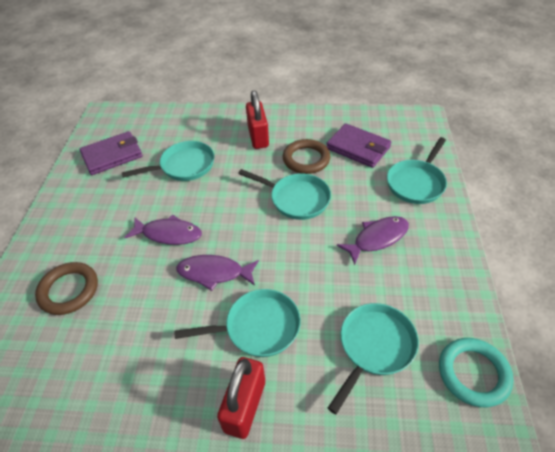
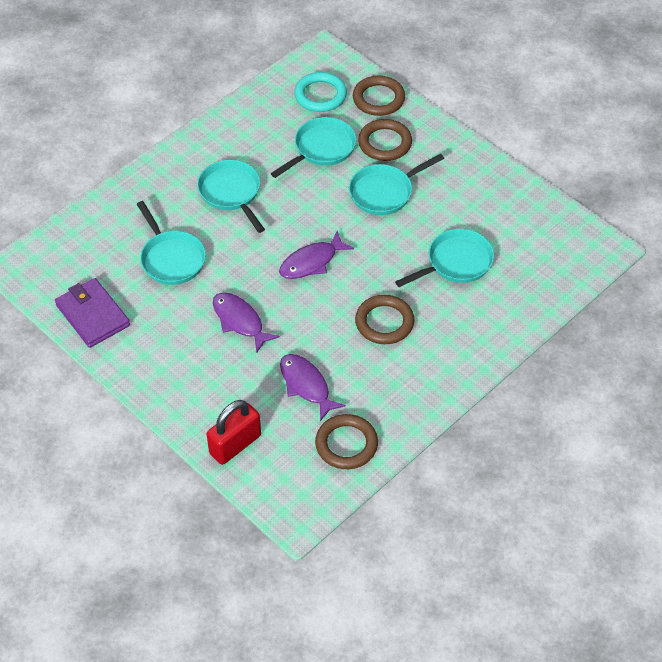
brown ring: 2 -> 4
purple wallet: 2 -> 1
red padlock: 2 -> 1

